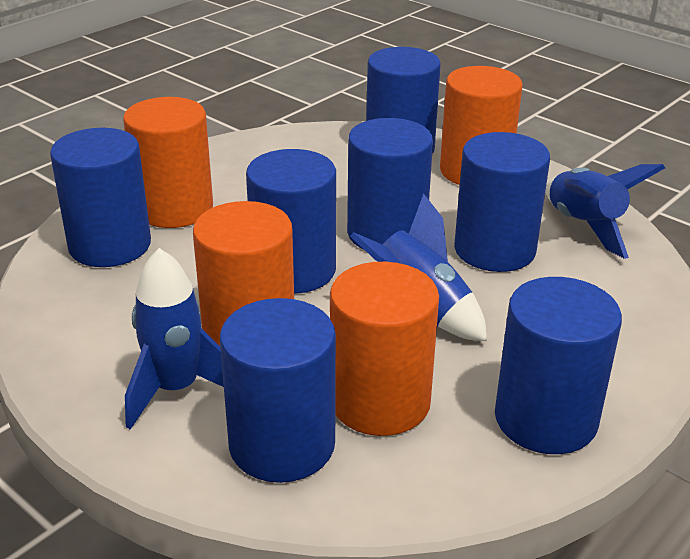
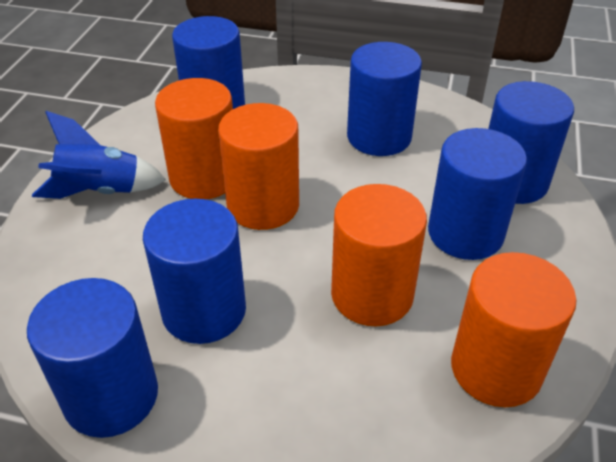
blue cylinder: 7 -> 6
blue rocket: 3 -> 1

